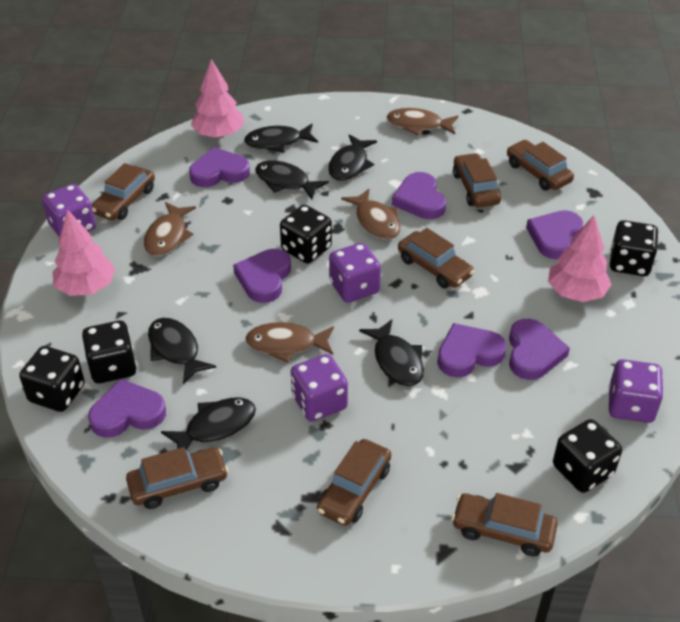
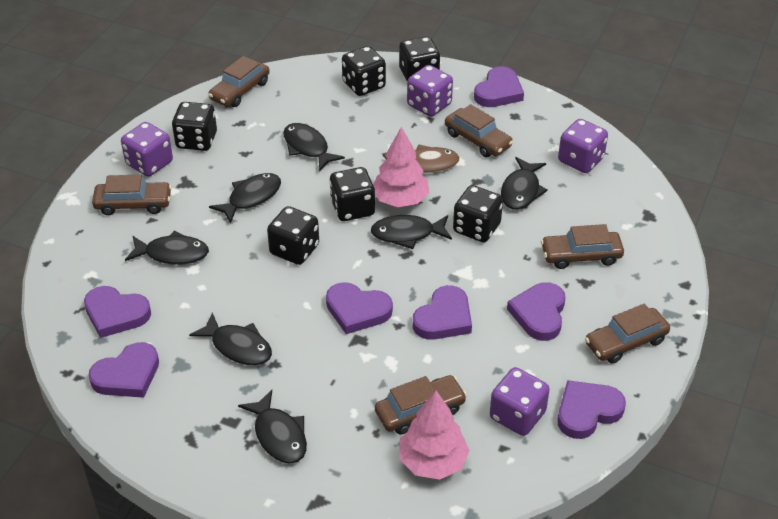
black dice: 5 -> 6
black fish: 6 -> 7
brown car: 7 -> 6
brown fish: 4 -> 1
pink tree: 3 -> 2

